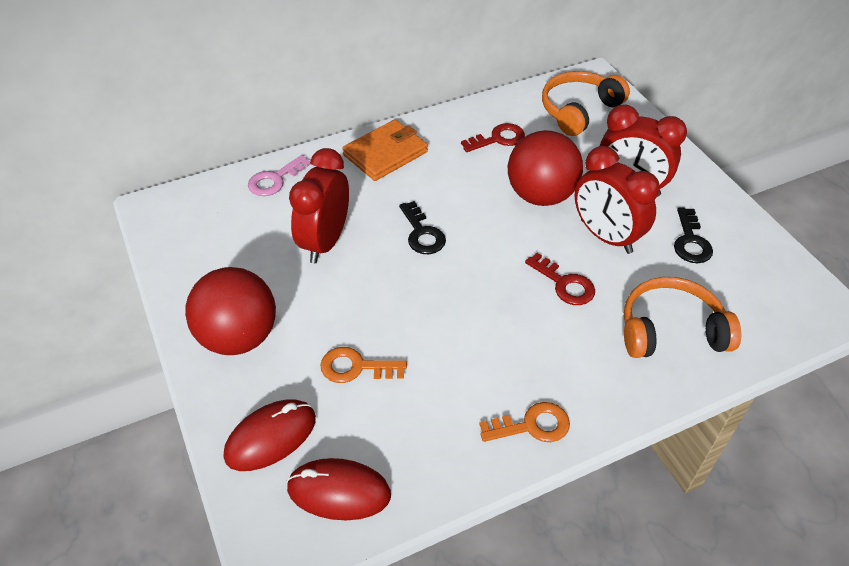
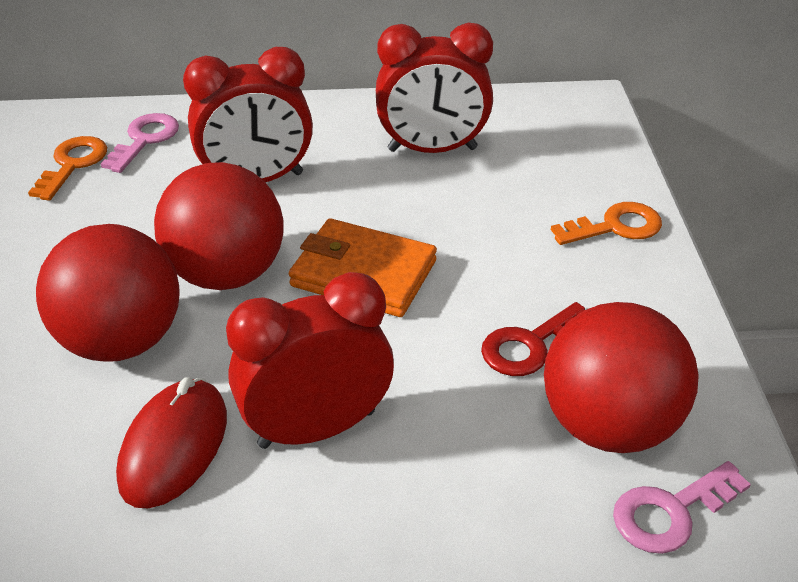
black key: 2 -> 0
orange headphones: 2 -> 0
pink key: 1 -> 2
red ball: 2 -> 3
red key: 2 -> 1
red mouse: 2 -> 1

